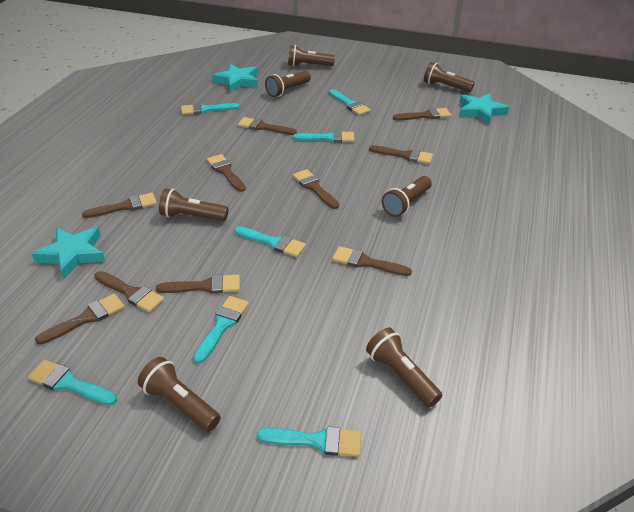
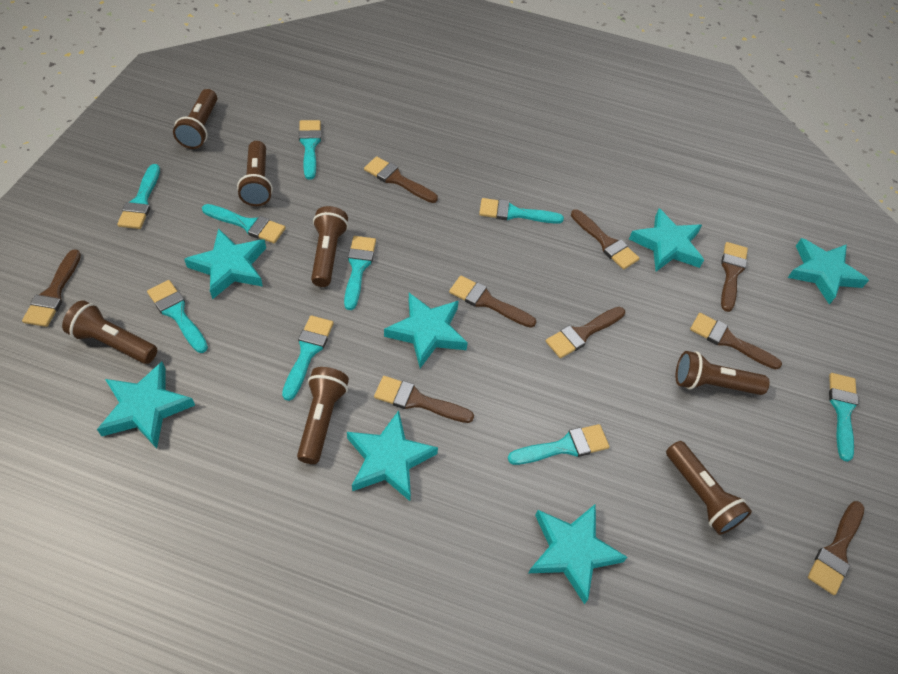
brown brush: 10 -> 9
turquoise brush: 7 -> 9
turquoise star: 3 -> 7

